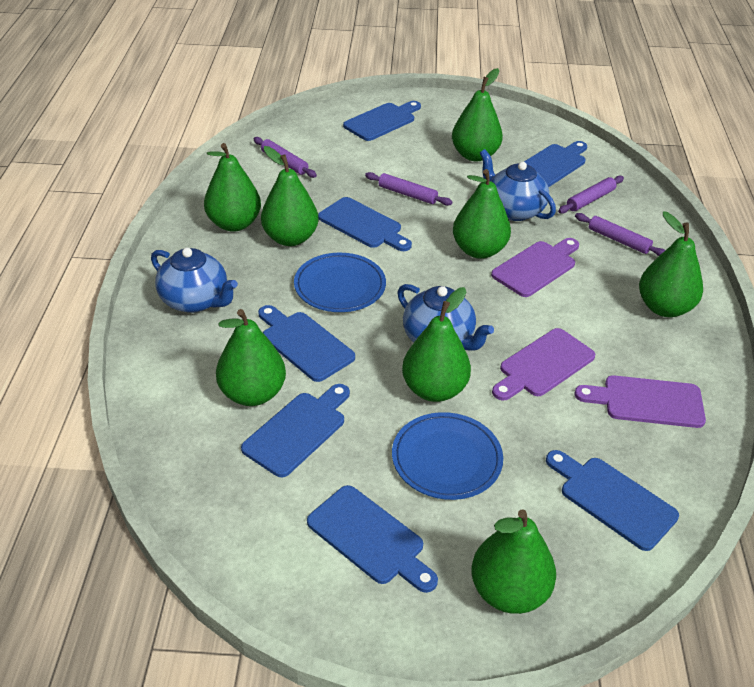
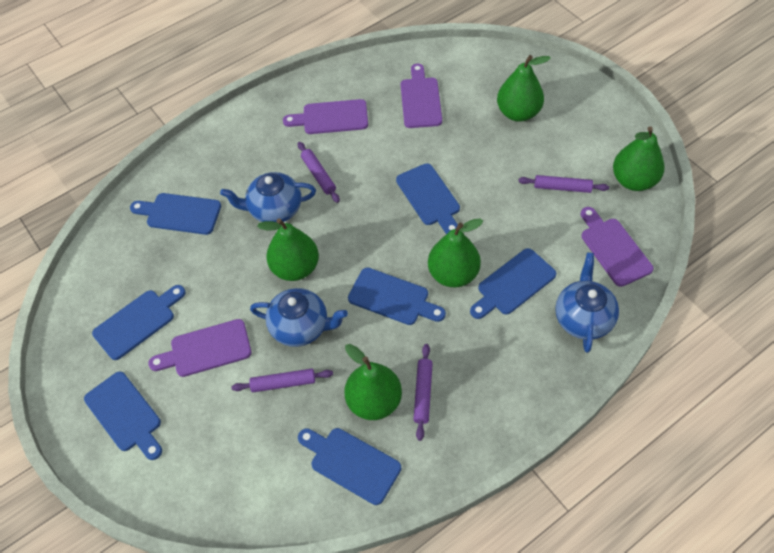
blue plate: 2 -> 0
green pear: 8 -> 5
purple cutting board: 3 -> 4

